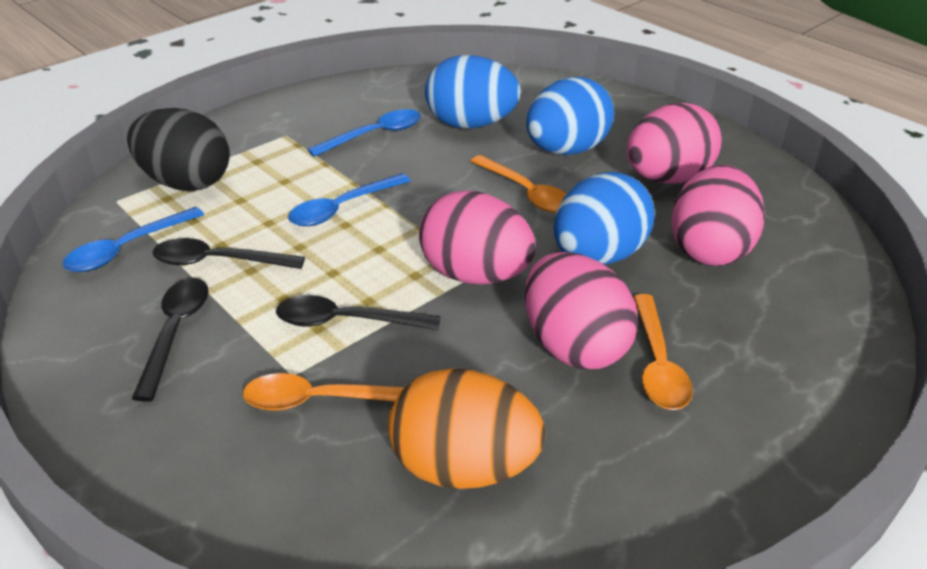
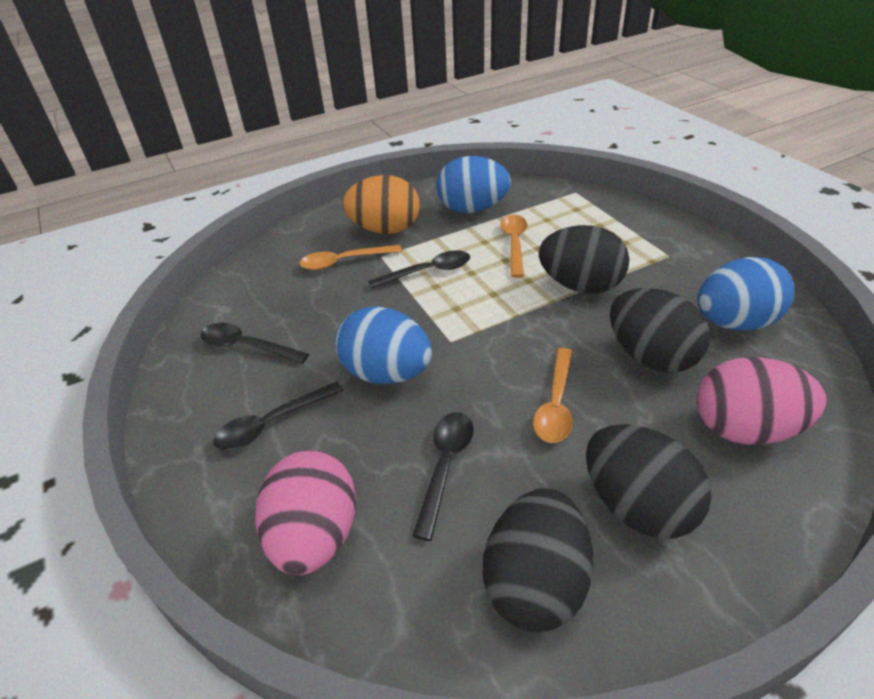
black egg: 1 -> 4
black spoon: 3 -> 4
blue spoon: 3 -> 0
pink egg: 4 -> 2

